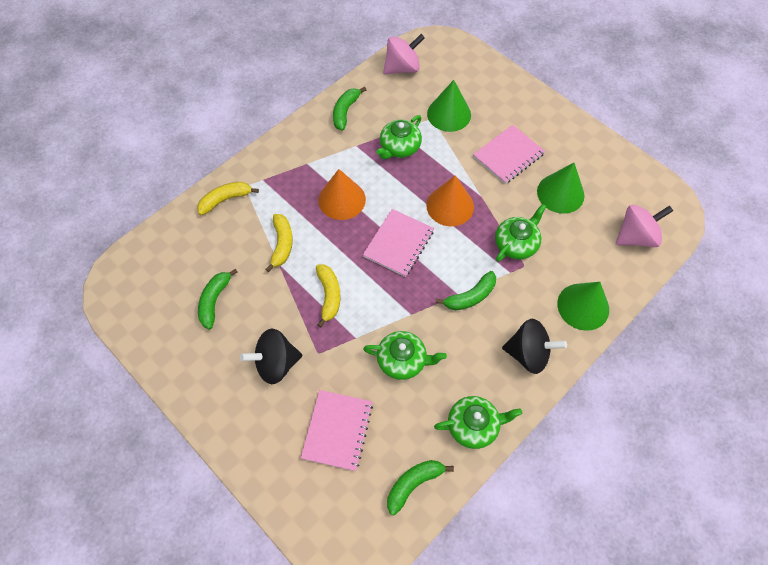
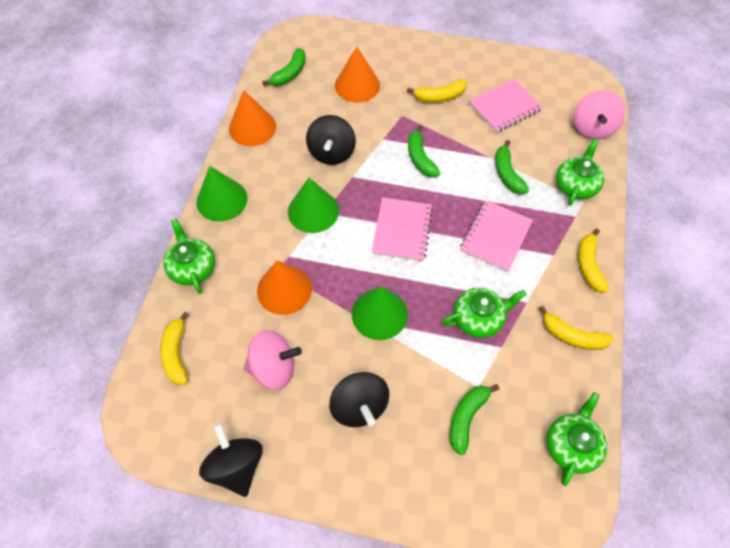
black spinning top: 2 -> 3
orange cone: 2 -> 3
yellow banana: 3 -> 4

